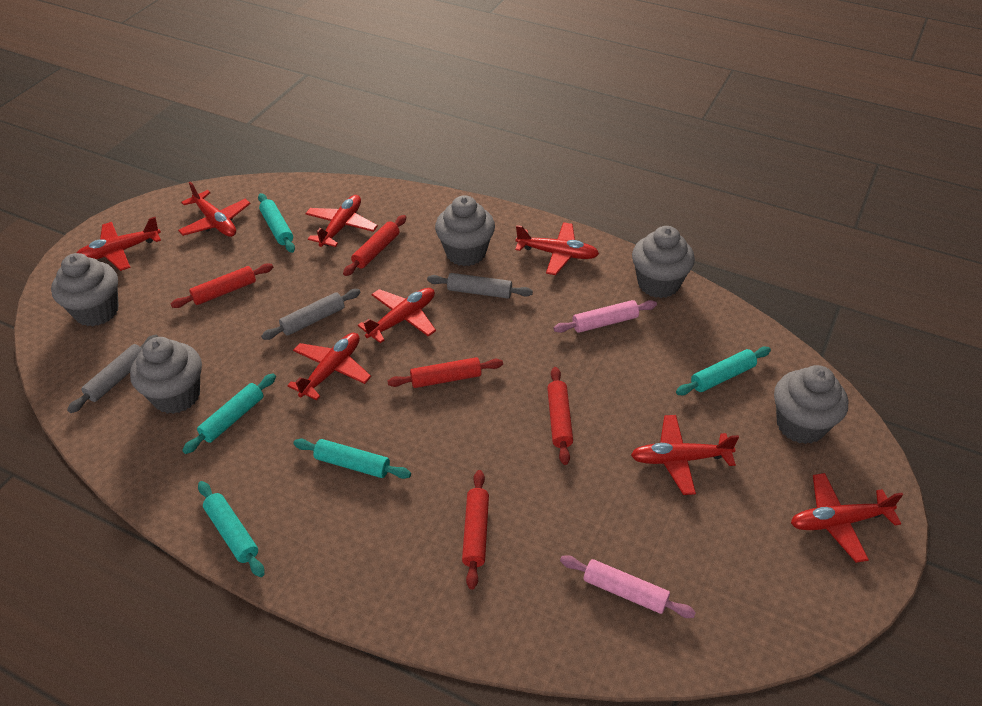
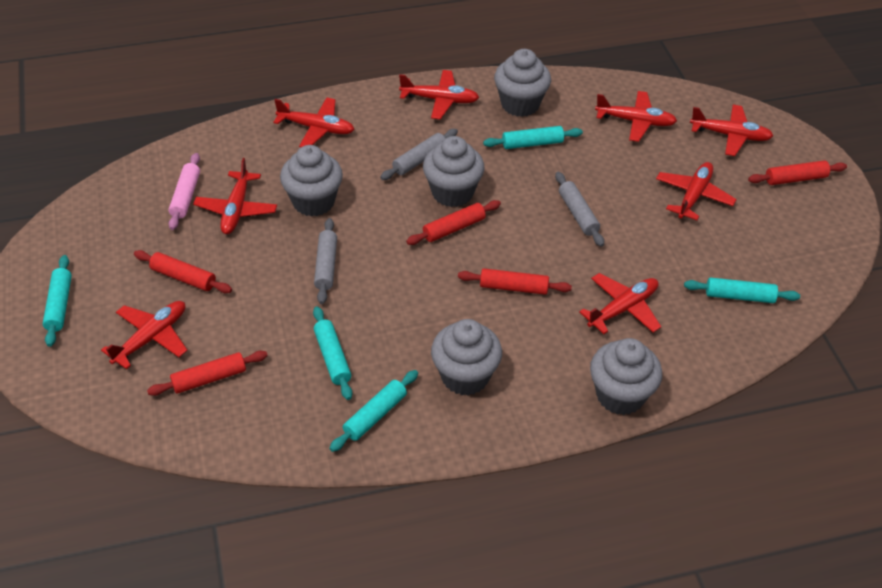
pink rolling pin: 2 -> 1

